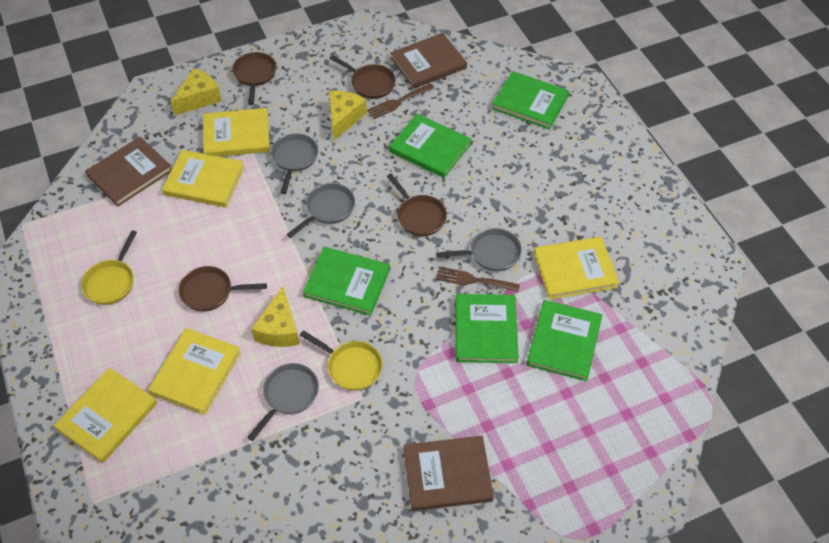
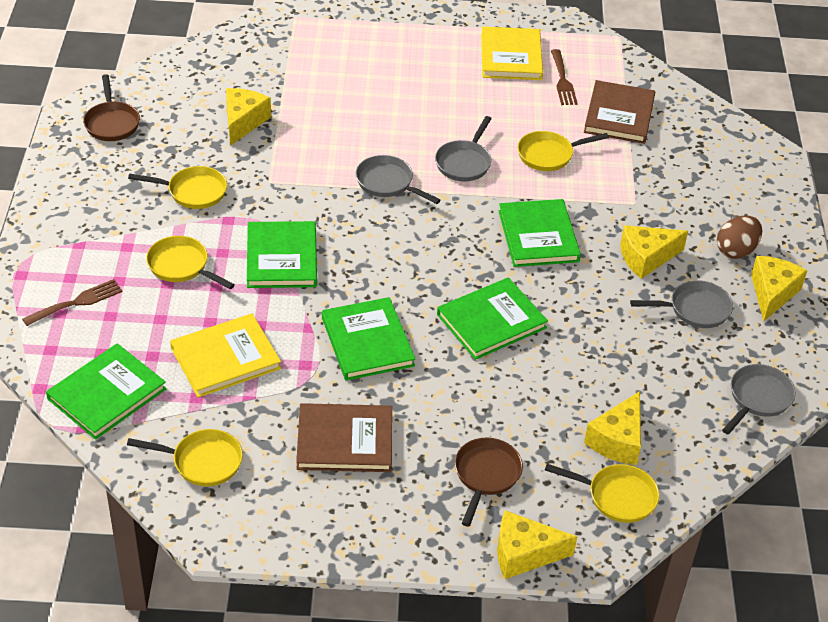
brown book: 3 -> 2
brown egg: 0 -> 1
brown pan: 4 -> 2
yellow book: 5 -> 2
yellow cheese: 3 -> 5
yellow pan: 2 -> 5

